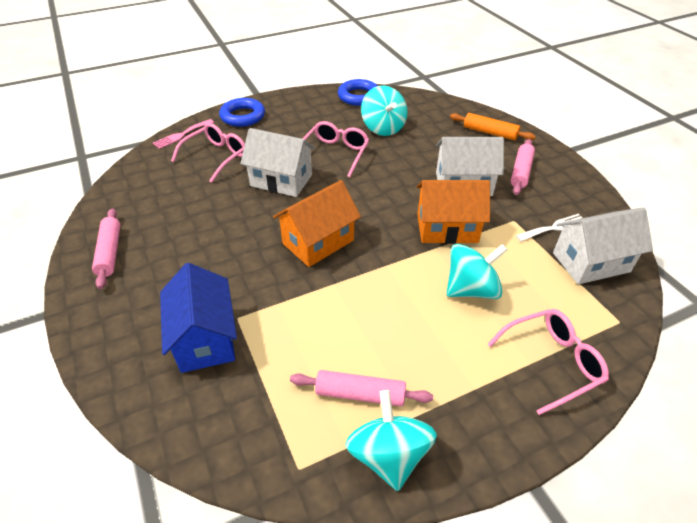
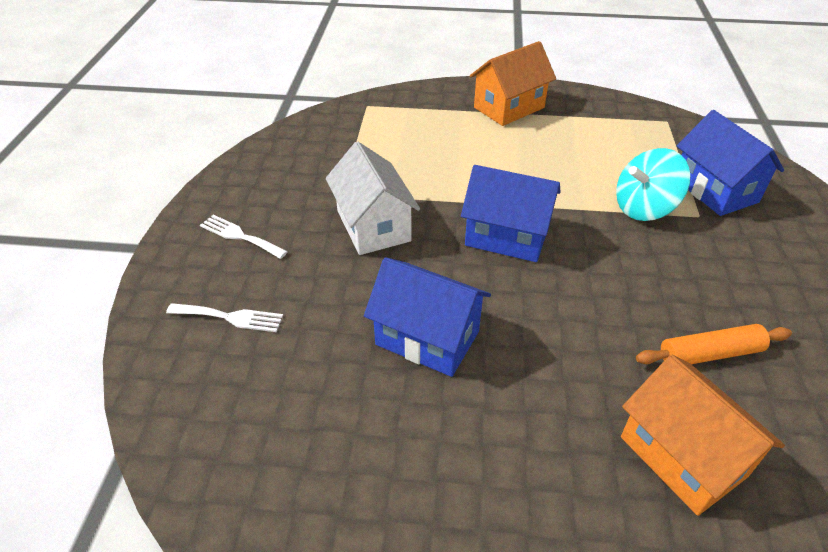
blue house: 1 -> 3
blue ring: 2 -> 0
pink fork: 1 -> 0
pink glasses: 3 -> 0
pink rolling pin: 3 -> 0
turquoise spinning top: 3 -> 1
white fork: 1 -> 2
white house: 3 -> 1

